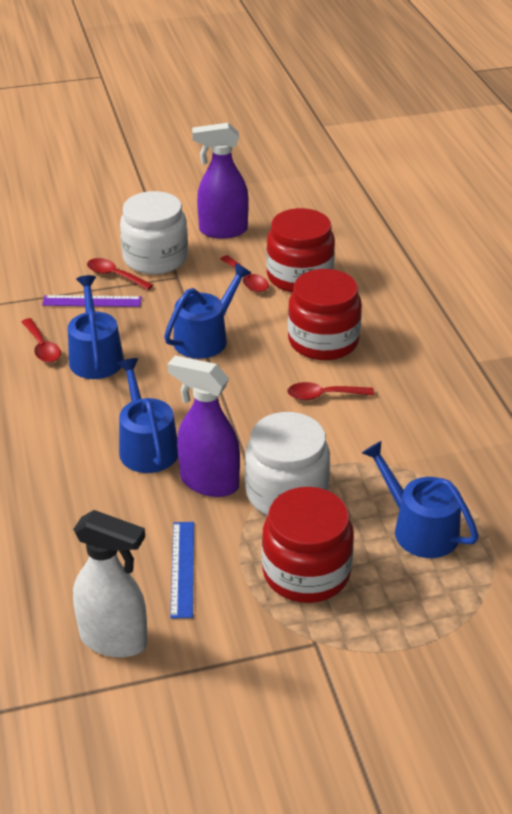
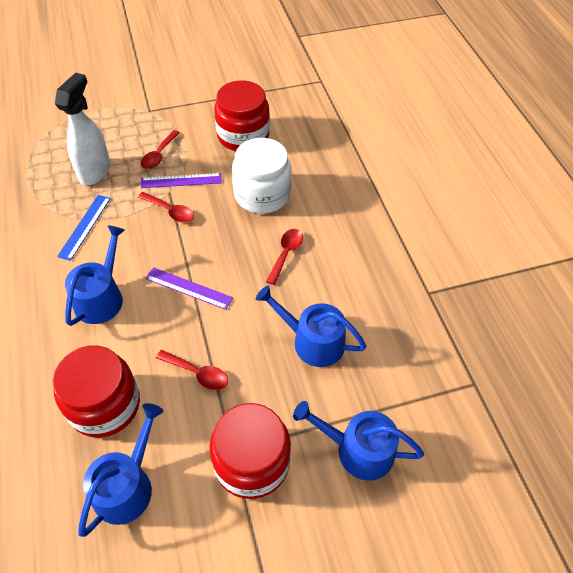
purple ruler: 1 -> 2
purple spray bottle: 2 -> 0
white jar: 2 -> 1

